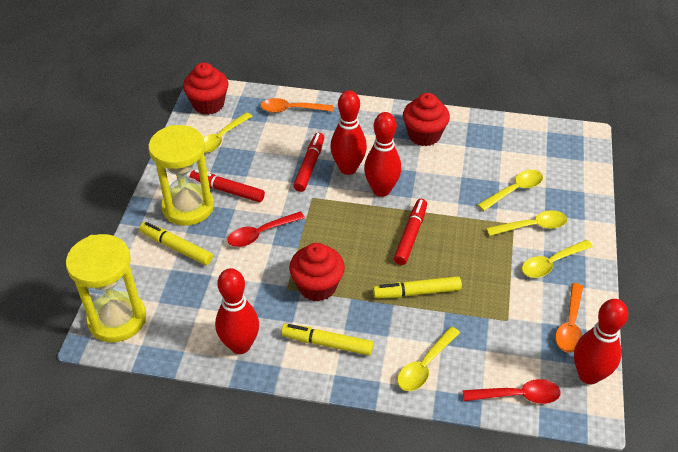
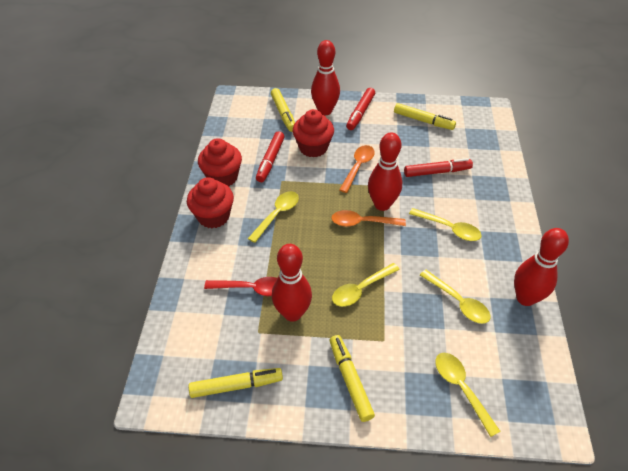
red spoon: 2 -> 1
yellow hourglass: 2 -> 0
yellow marker: 3 -> 4

